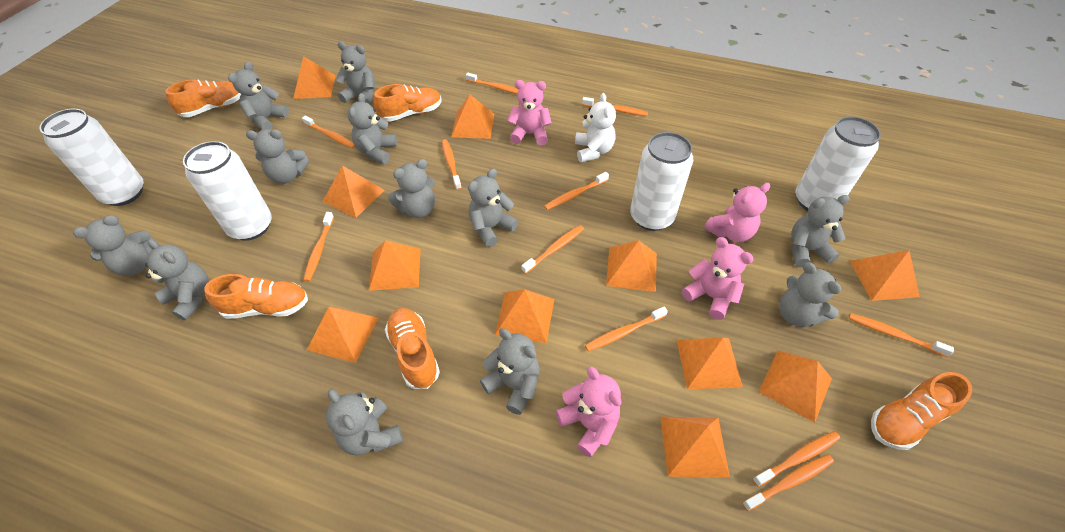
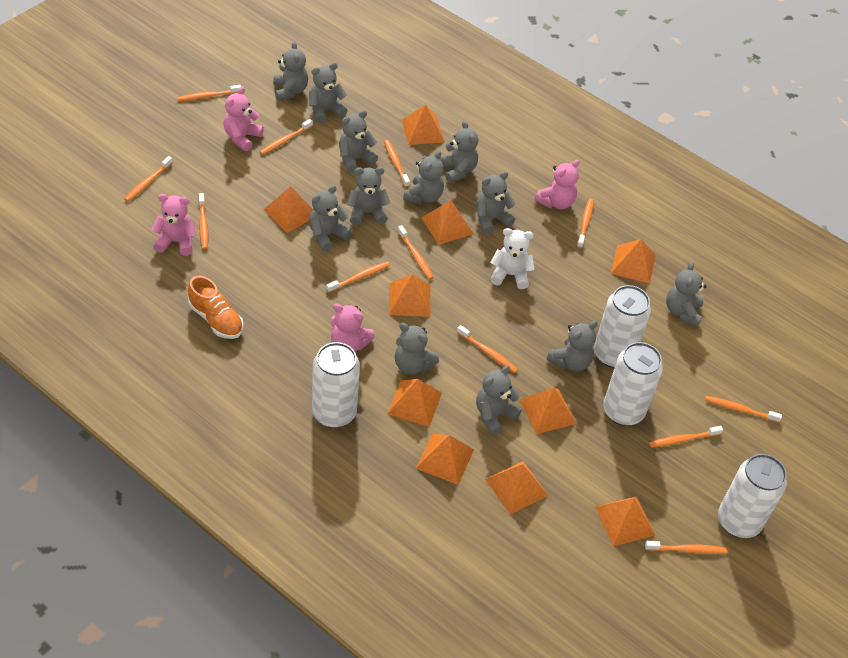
orange pyramid: 11 -> 10
orange shoe: 5 -> 1
orange toothbrush: 11 -> 12

